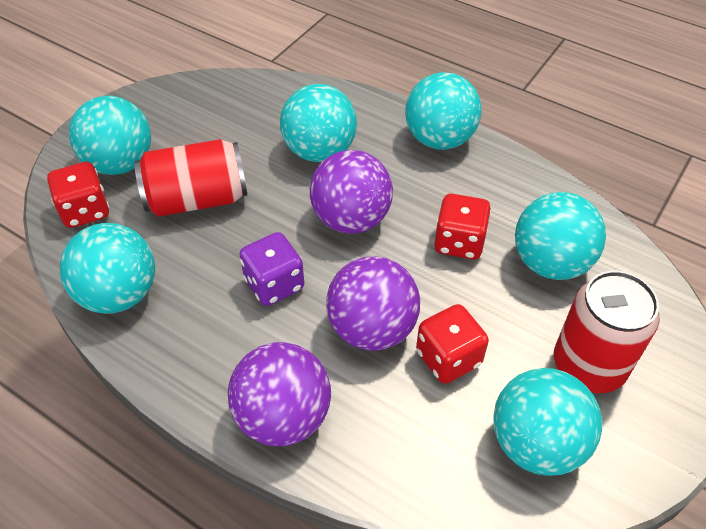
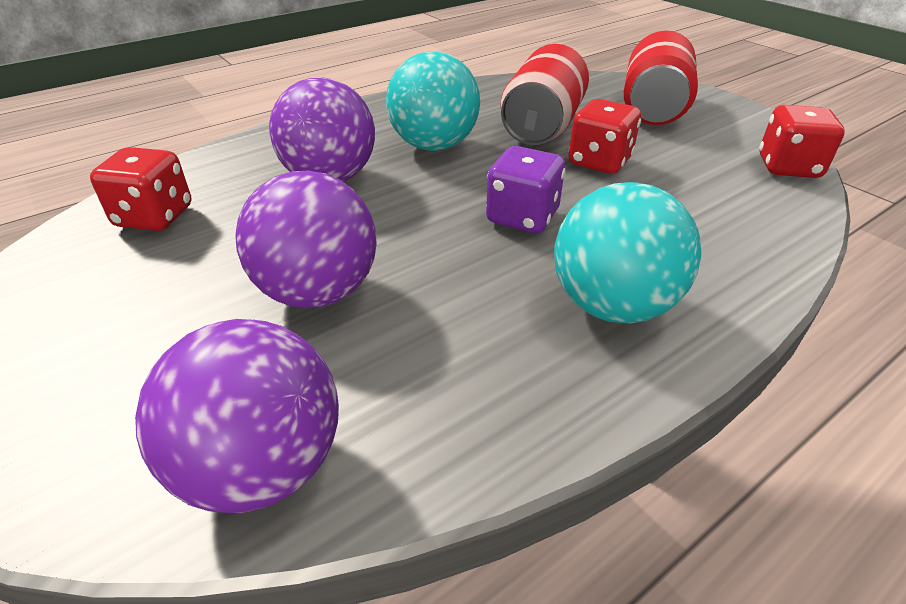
turquoise ball: 6 -> 2

